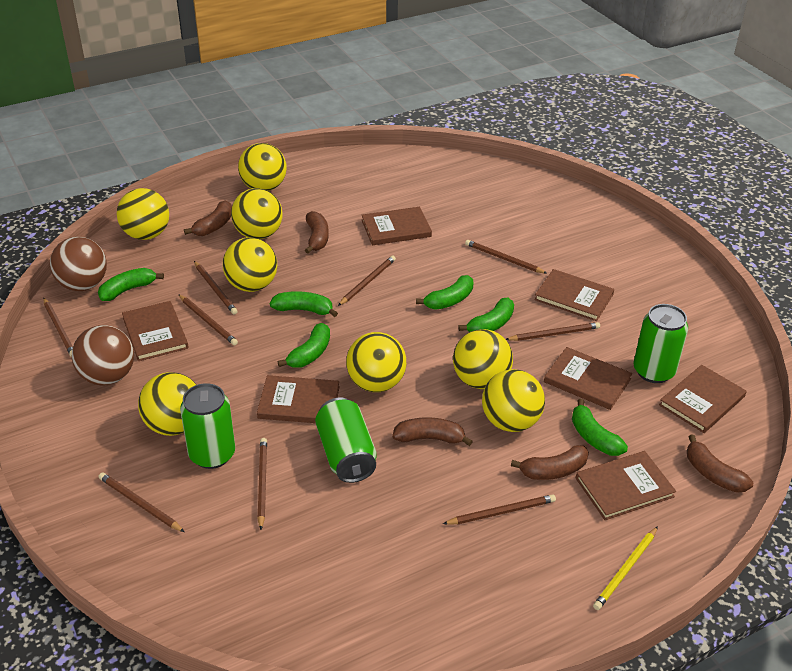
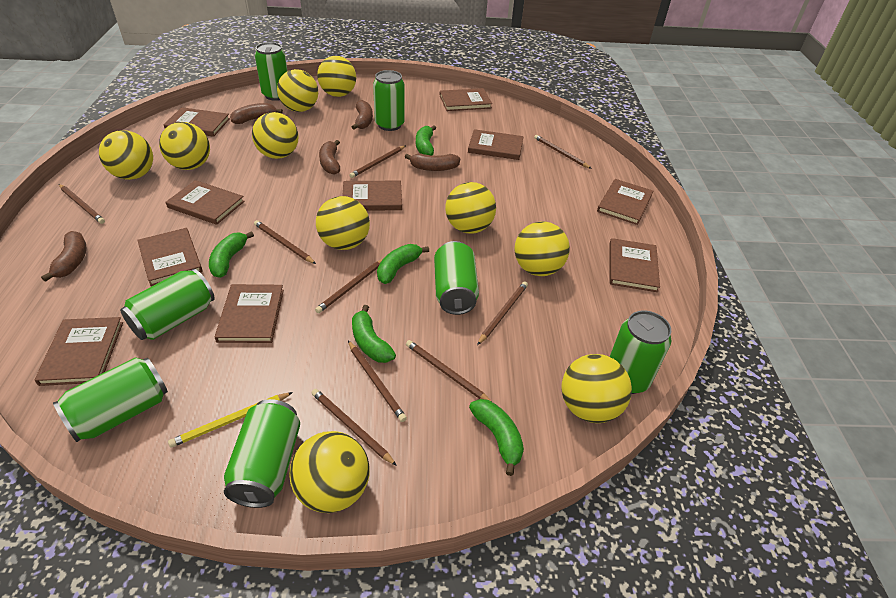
brown ball: 2 -> 0
brown book: 7 -> 10
green banana: 6 -> 5
green can: 3 -> 7
yellow ball: 8 -> 10

